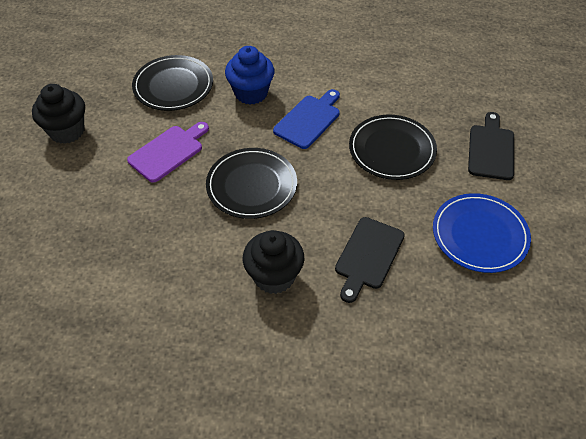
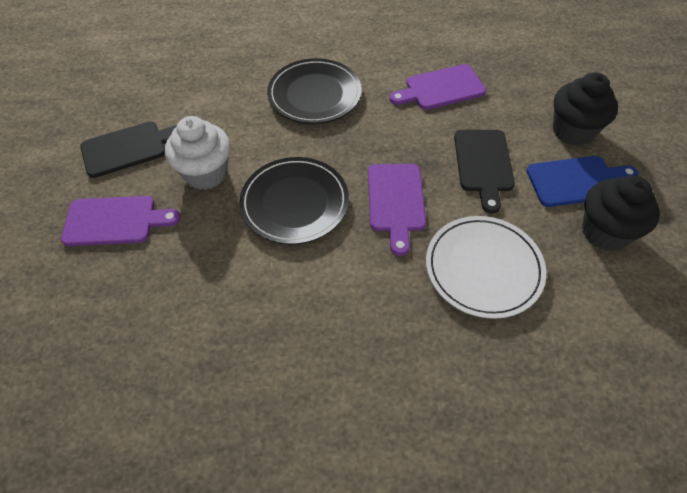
black plate: 3 -> 2
blue cupcake: 1 -> 0
blue plate: 1 -> 0
purple cutting board: 1 -> 3
white cupcake: 0 -> 1
white plate: 0 -> 1

